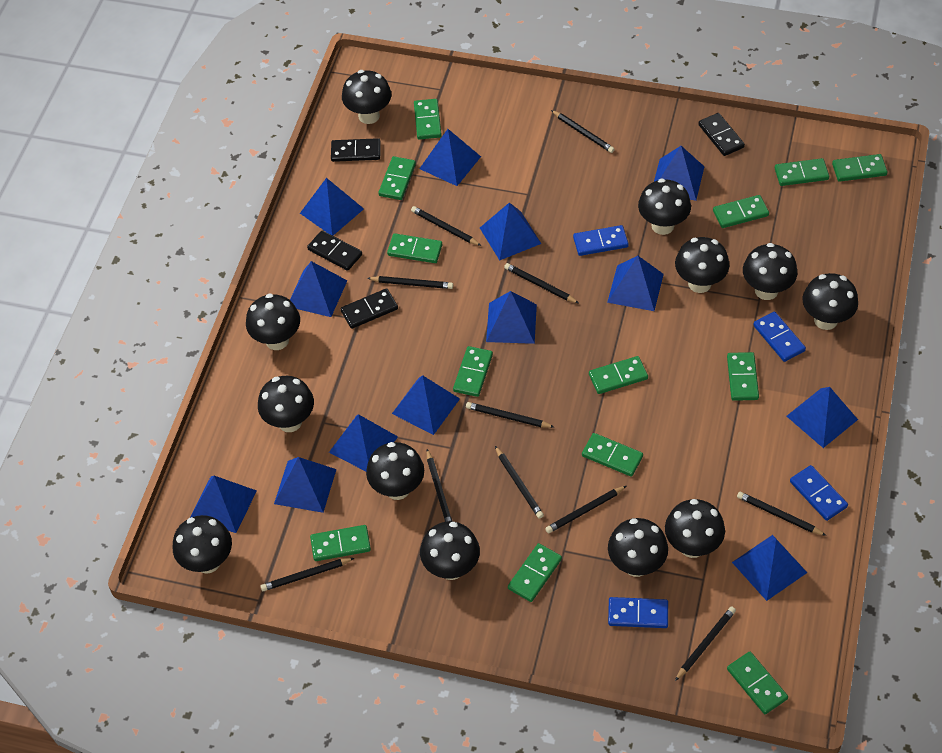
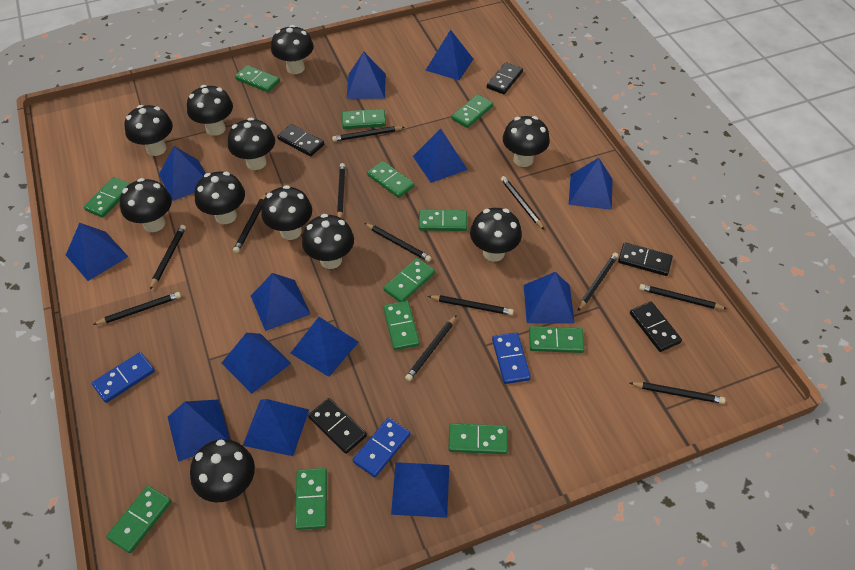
black domino: 4 -> 5
black mushroom: 12 -> 11
black pencil: 11 -> 12
blue domino: 4 -> 3
green domino: 13 -> 12

